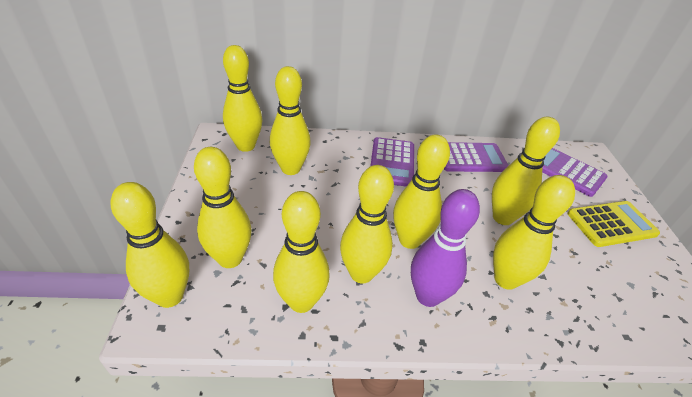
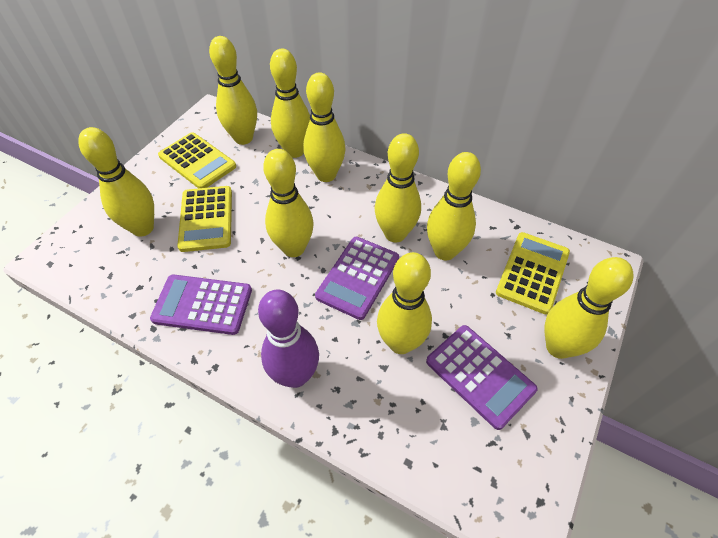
yellow calculator: 1 -> 3

